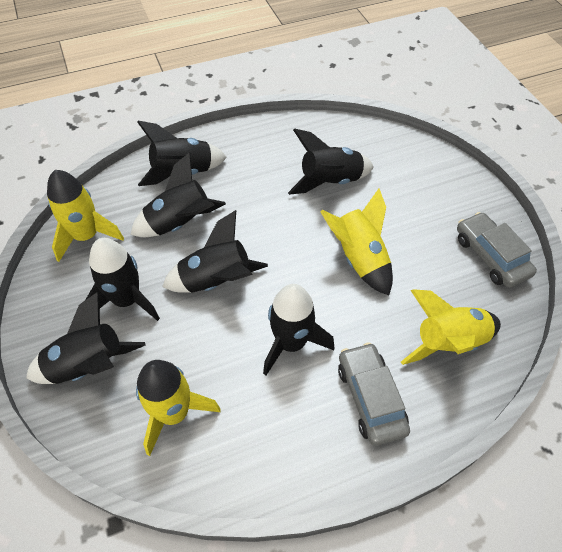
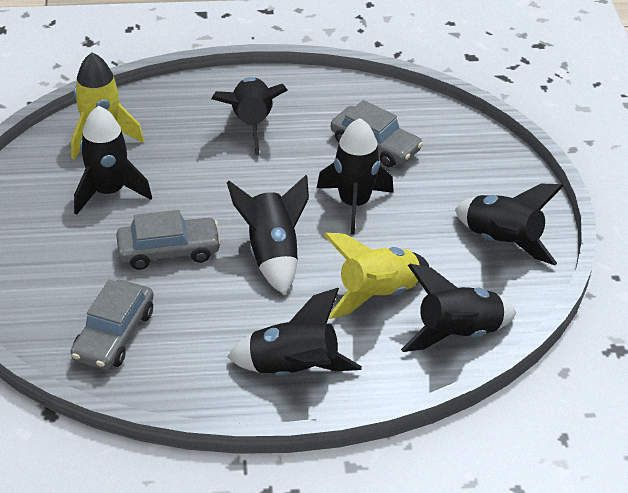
grey car: 2 -> 3
yellow rocket: 4 -> 2

